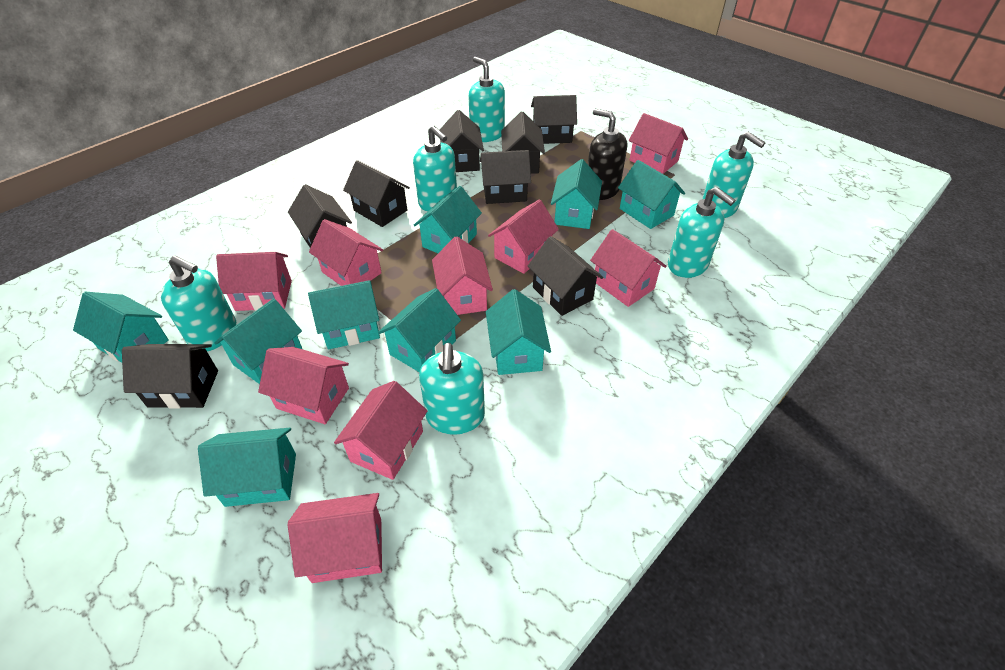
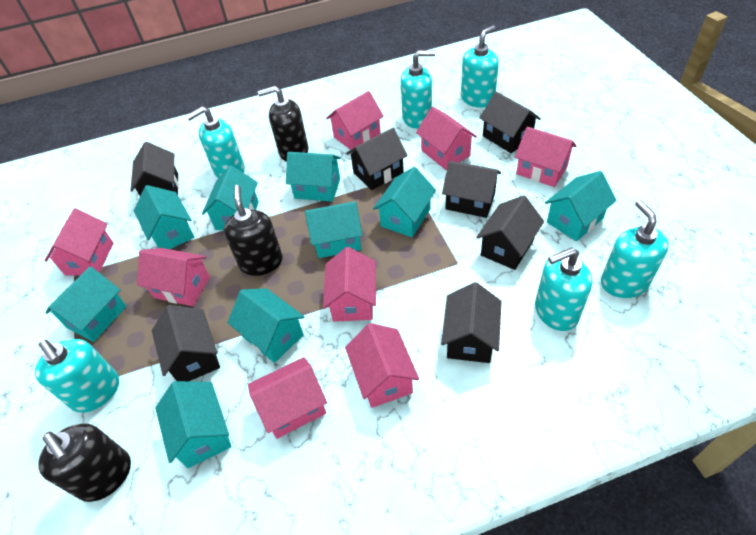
black house: 8 -> 7
black soap dispenser: 1 -> 3
pink house: 9 -> 8

